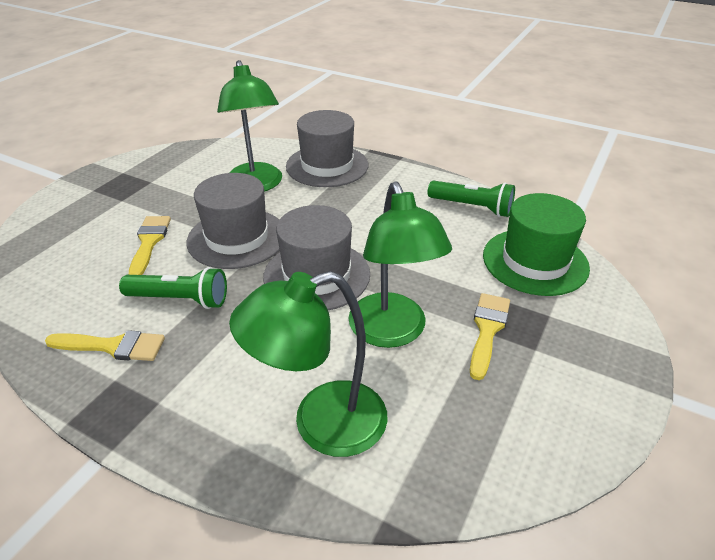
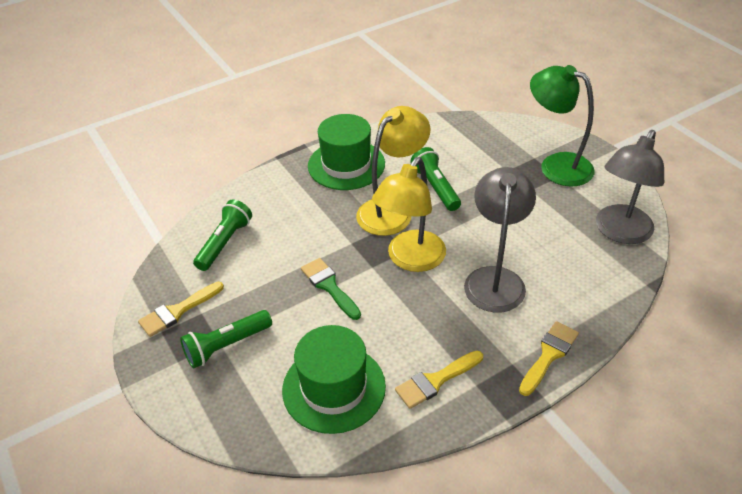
green brush: 0 -> 1
green flashlight: 2 -> 3
green hat: 1 -> 2
green lamp: 3 -> 1
grey hat: 3 -> 0
grey lamp: 0 -> 2
yellow lamp: 0 -> 2

